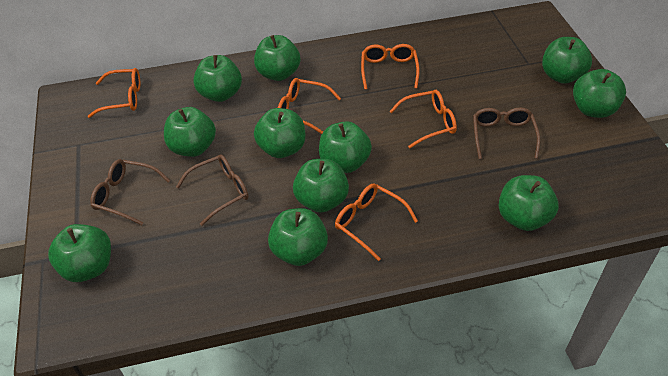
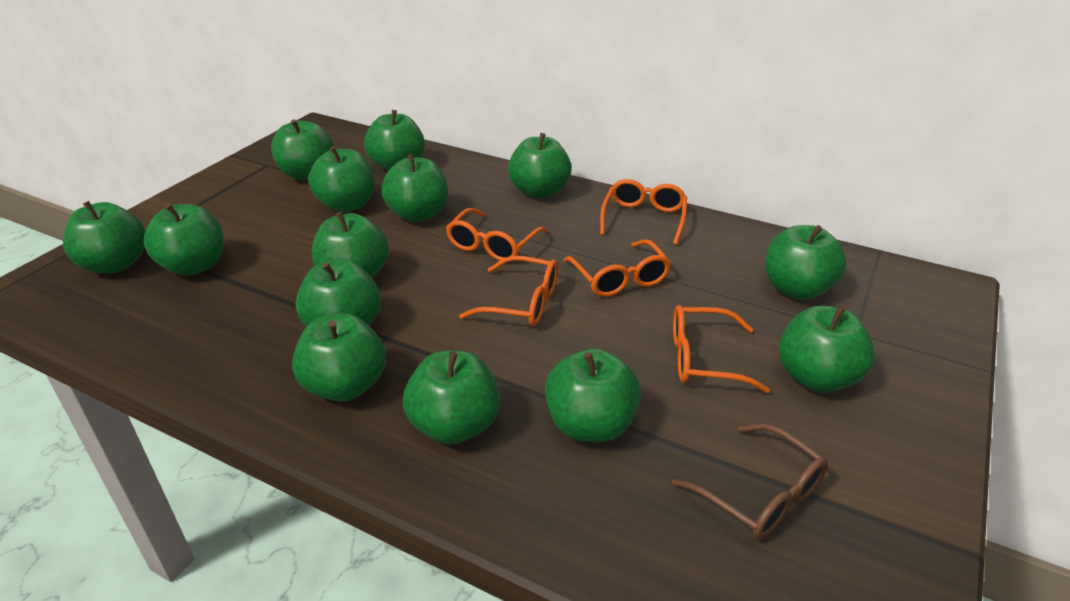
brown glasses: 3 -> 1
green apple: 11 -> 14

